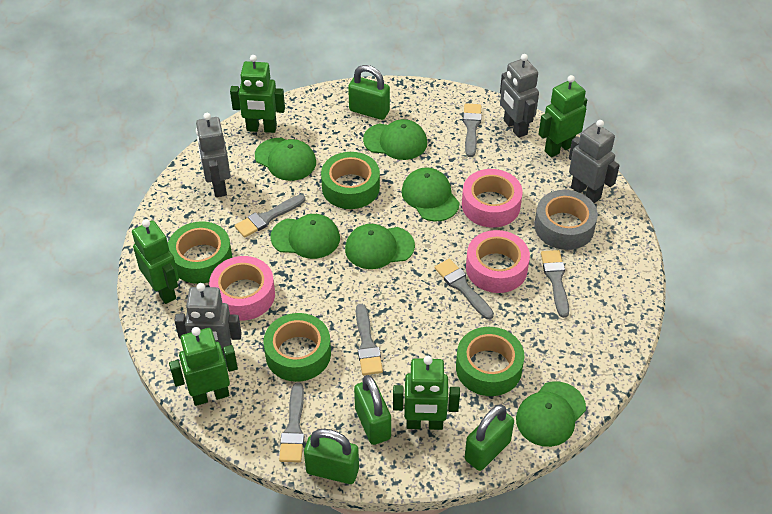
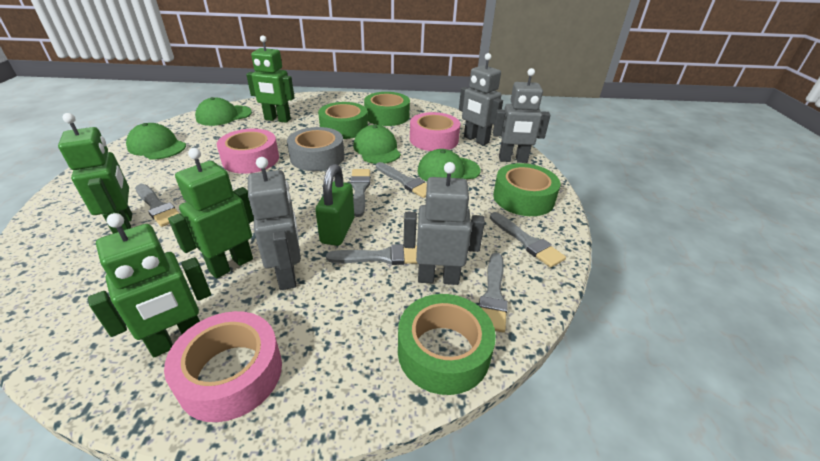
green cap: 6 -> 4
green padlock: 4 -> 1
green robot: 5 -> 4

